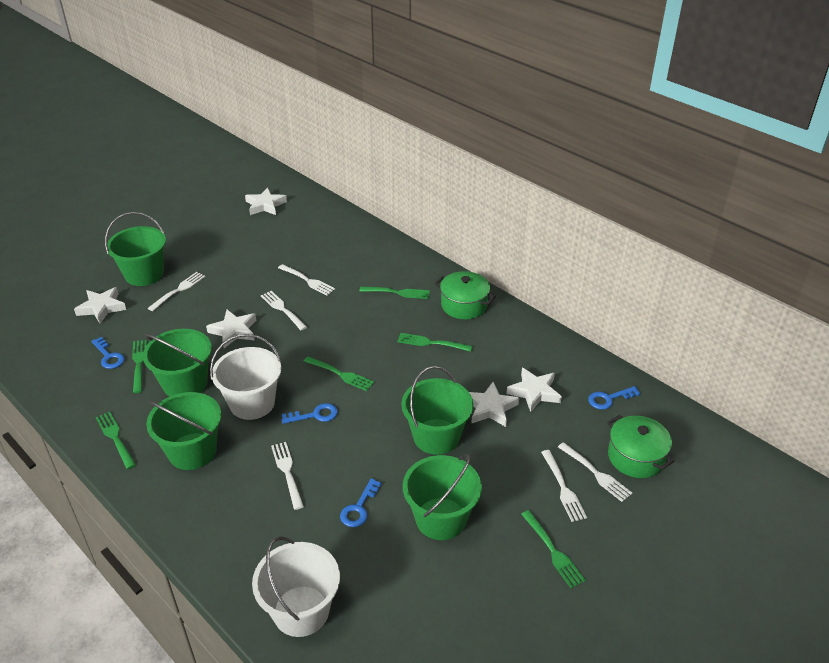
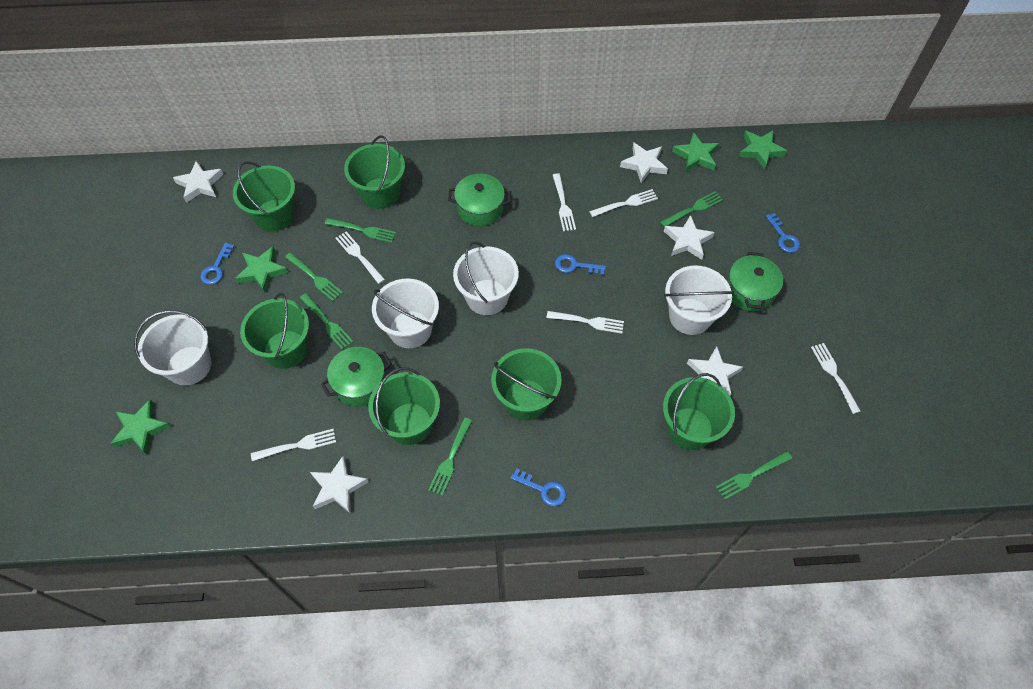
green bucket: 5 -> 6
green pot: 2 -> 3
green star: 0 -> 4
white bucket: 2 -> 4

